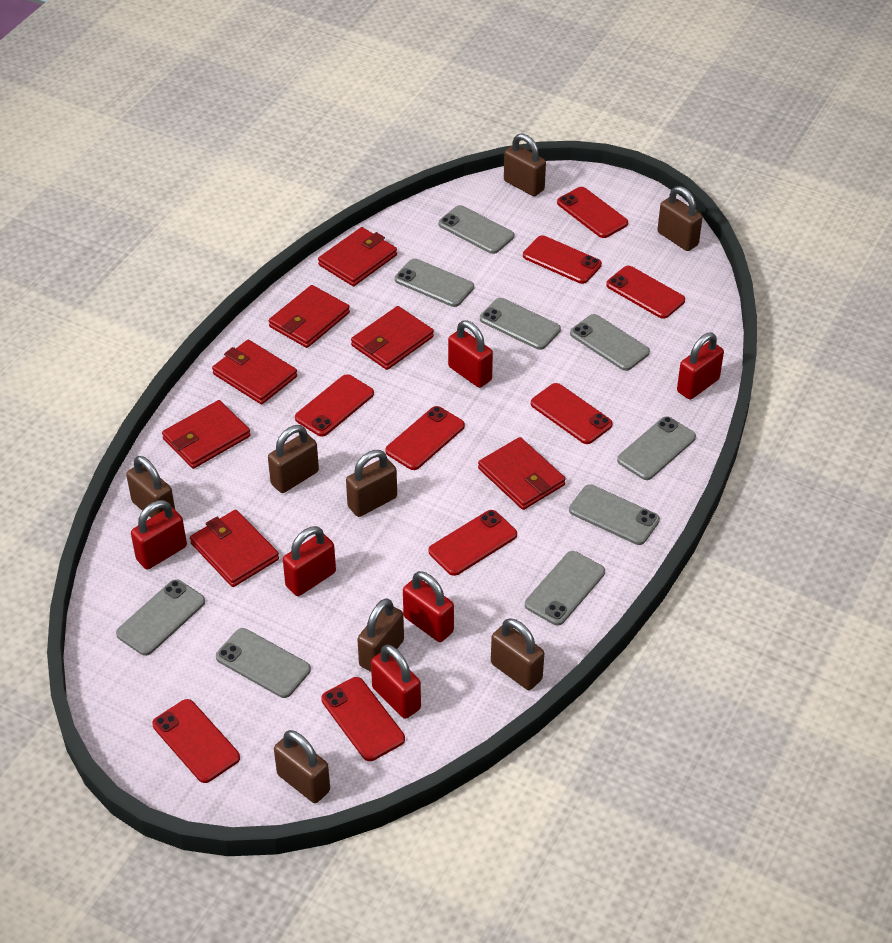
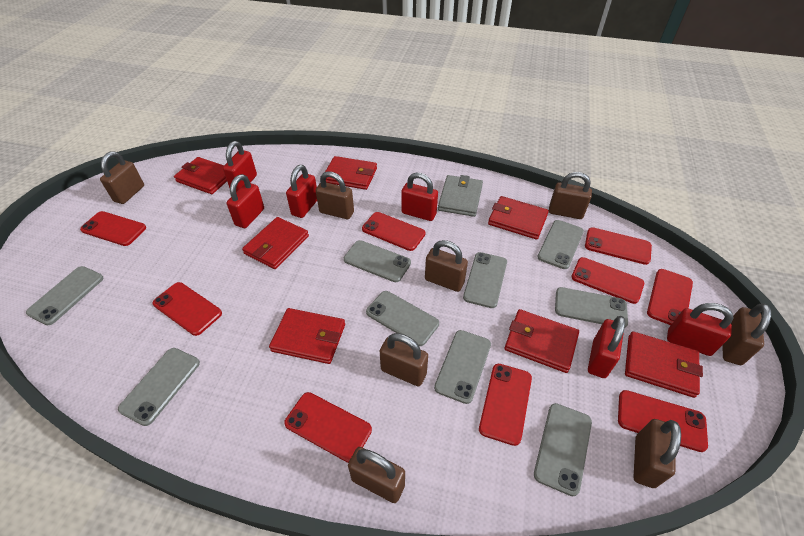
grey wallet: 0 -> 1

